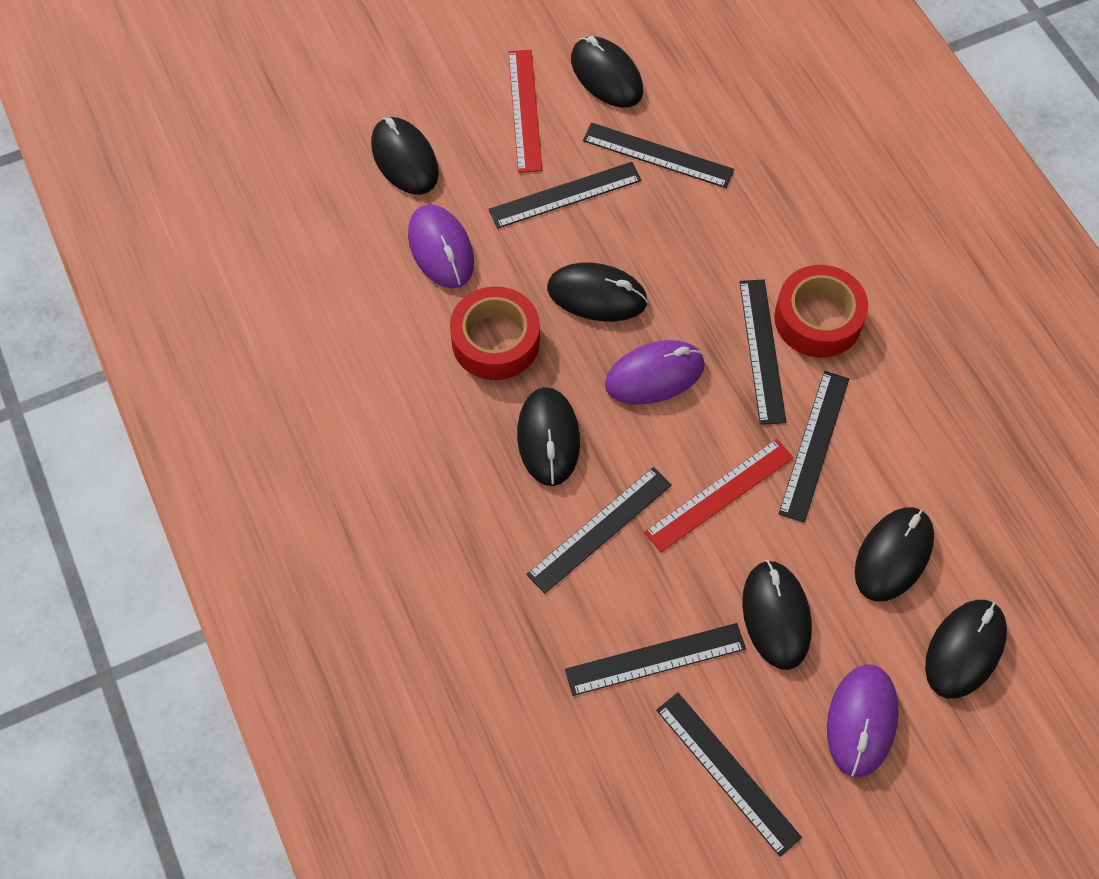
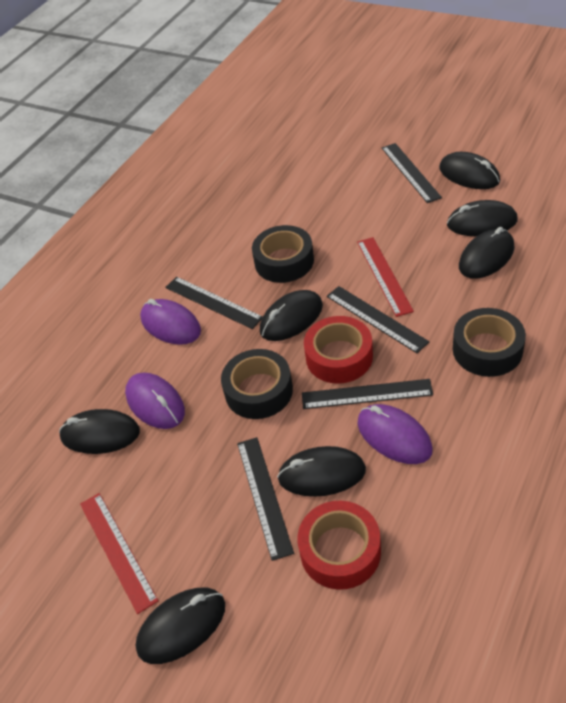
black ruler: 7 -> 5
black tape: 0 -> 3

